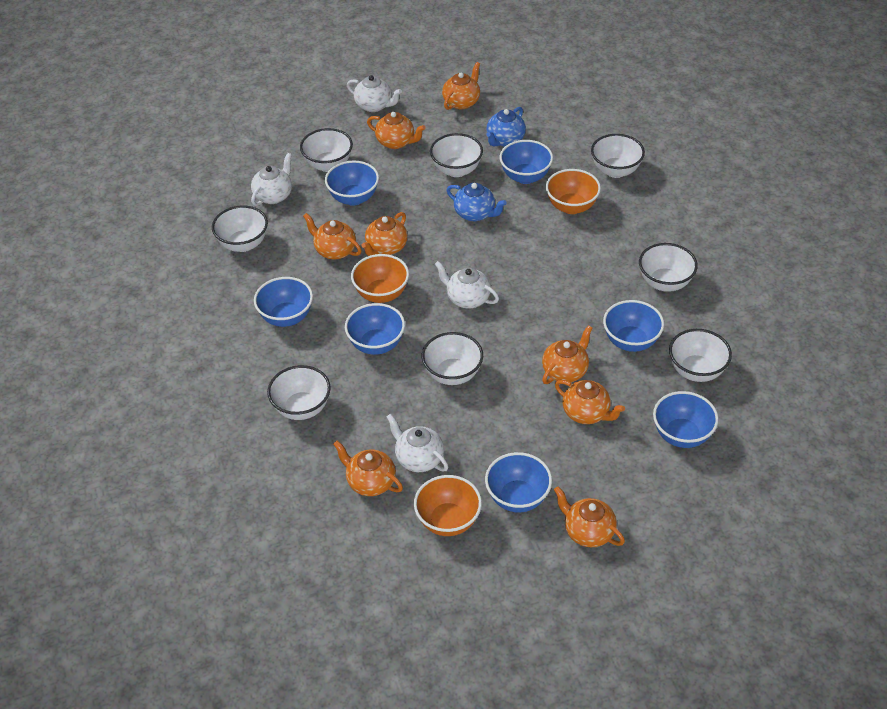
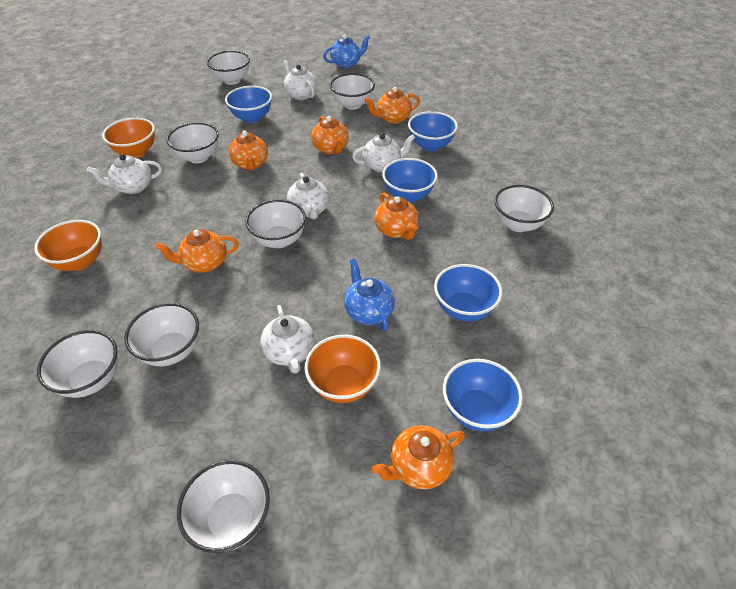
blue bowl: 7 -> 5
orange teapot: 8 -> 6
white teapot: 4 -> 5

